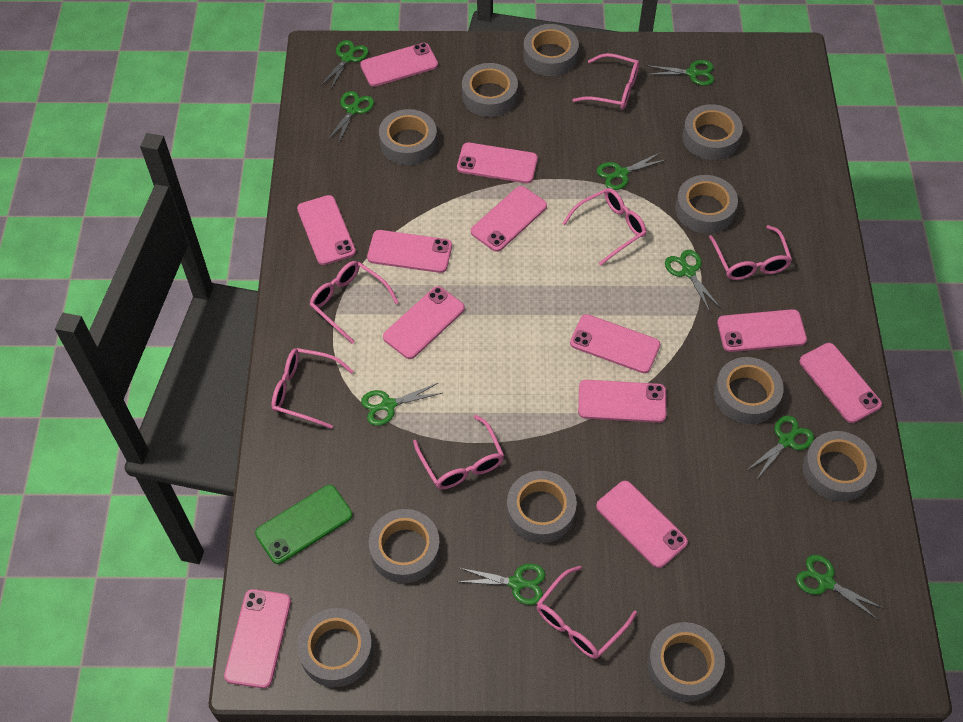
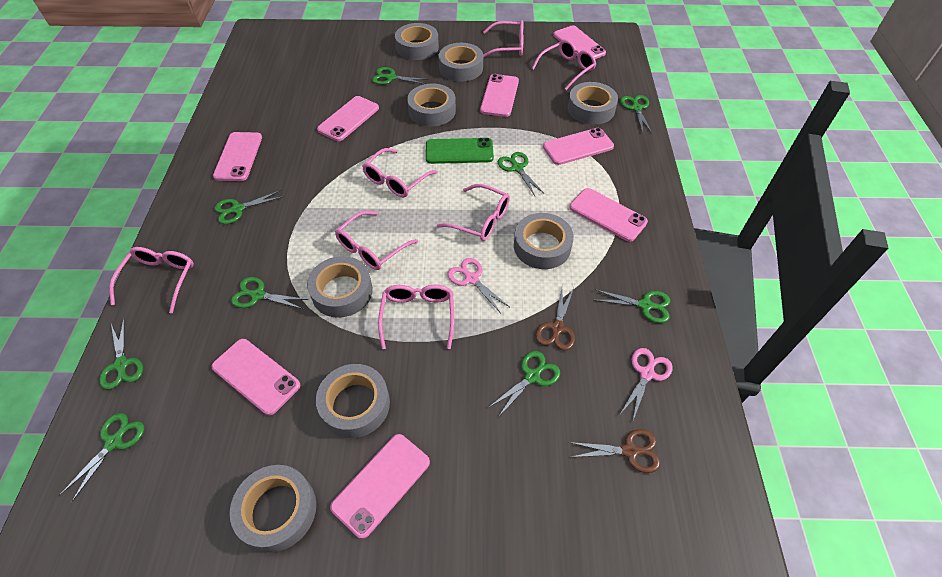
brown scissors: 0 -> 2
grey tape: 11 -> 8
pink phone: 12 -> 8
pink scissors: 0 -> 2

